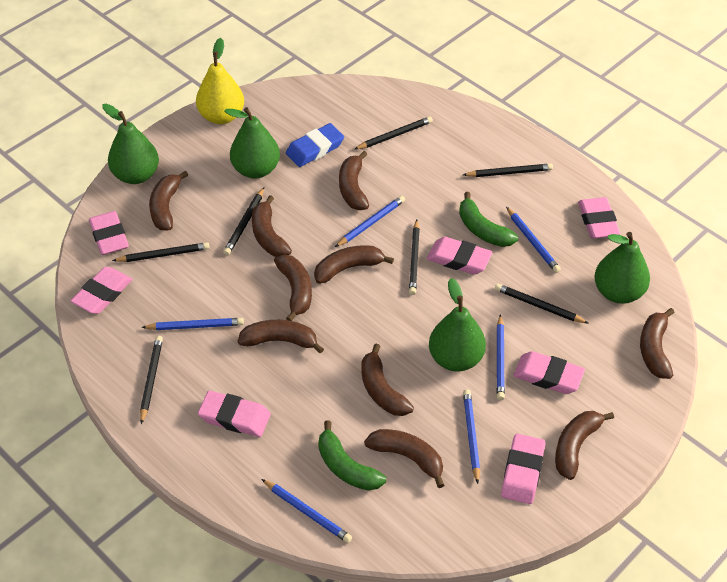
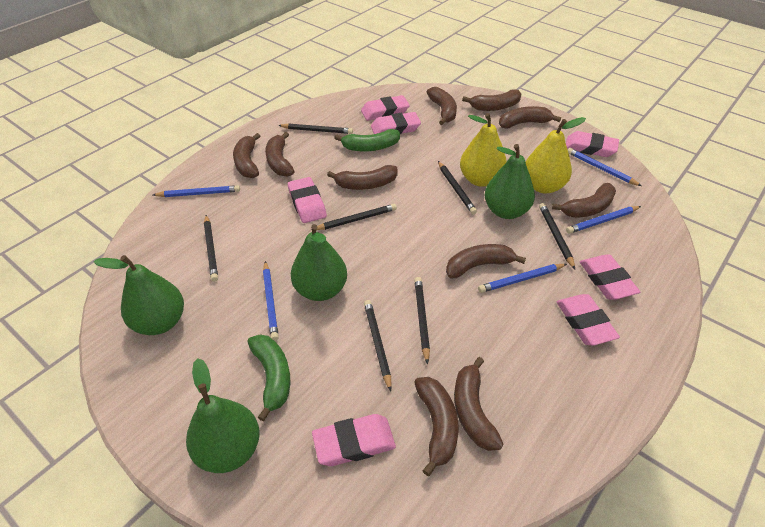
blue eraser: 1 -> 0
blue pencil: 6 -> 5
yellow pear: 1 -> 2

